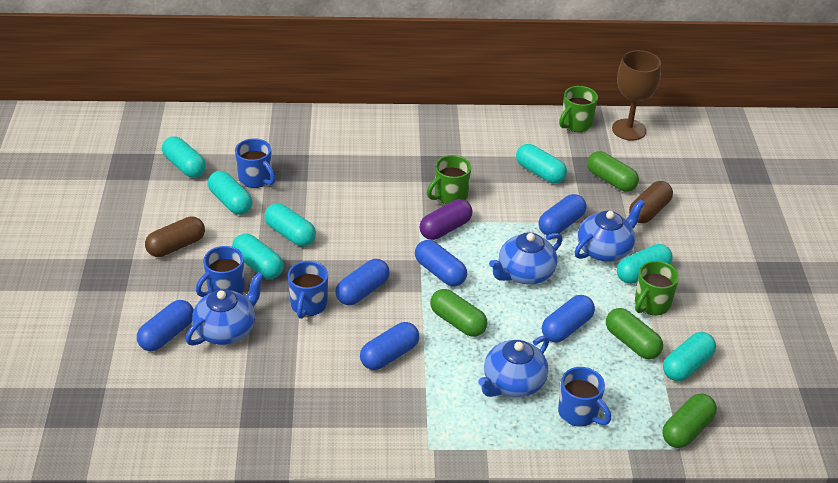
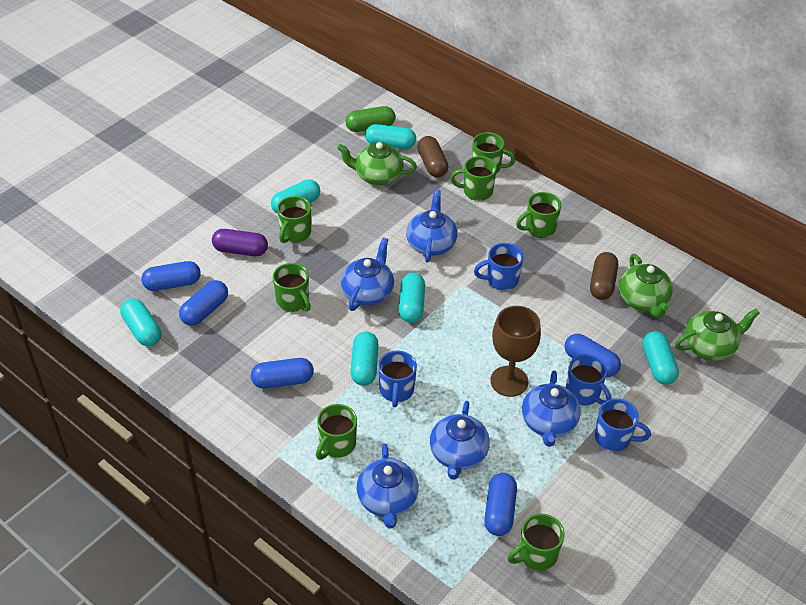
blue capsule: 6 -> 5
blue teapot: 4 -> 5
green capsule: 4 -> 1
green mug: 3 -> 7
green teapot: 0 -> 3
turquoise capsule: 7 -> 6

